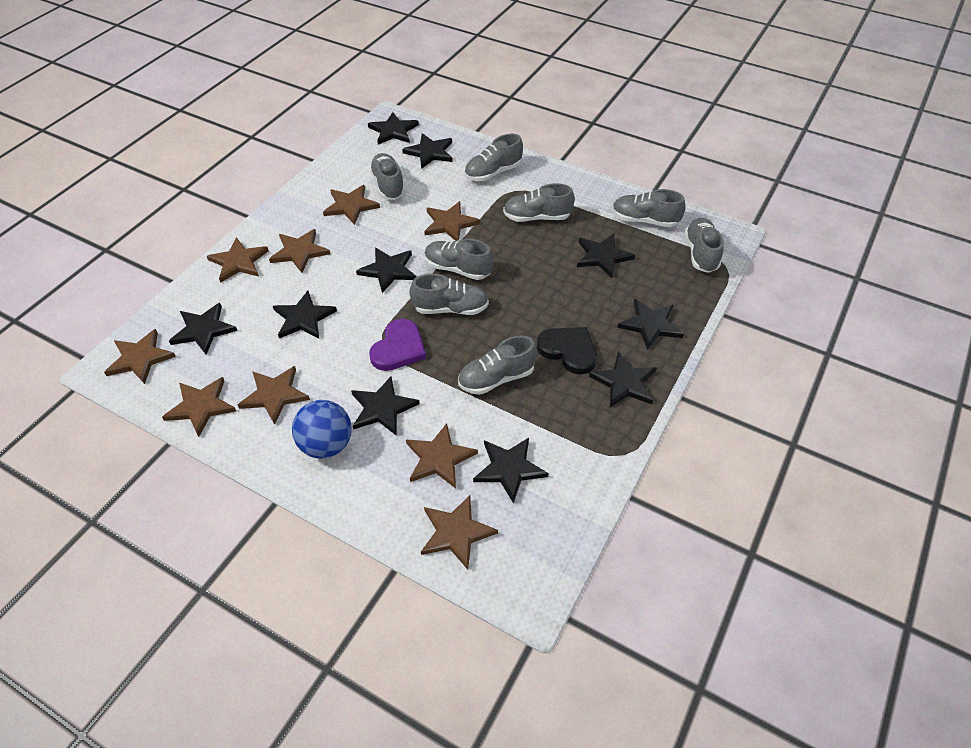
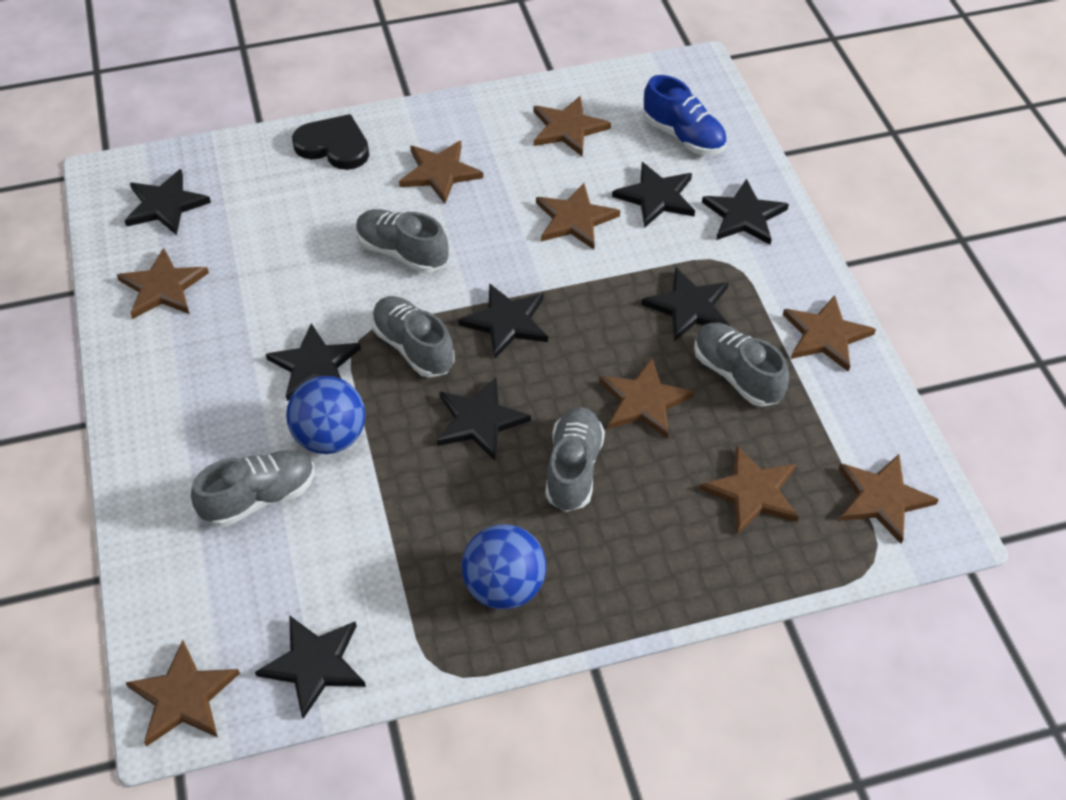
black star: 10 -> 8
blue ball: 1 -> 2
blue shoe: 0 -> 1
grey shoe: 8 -> 5
purple heart: 1 -> 0

